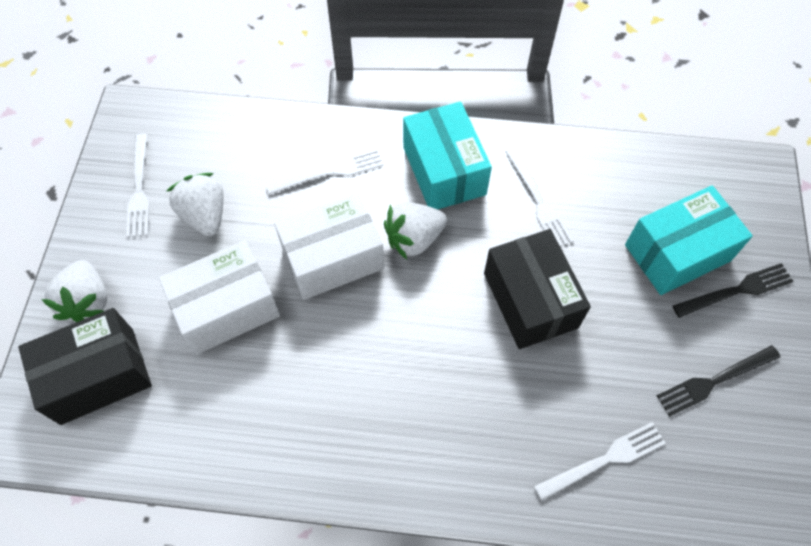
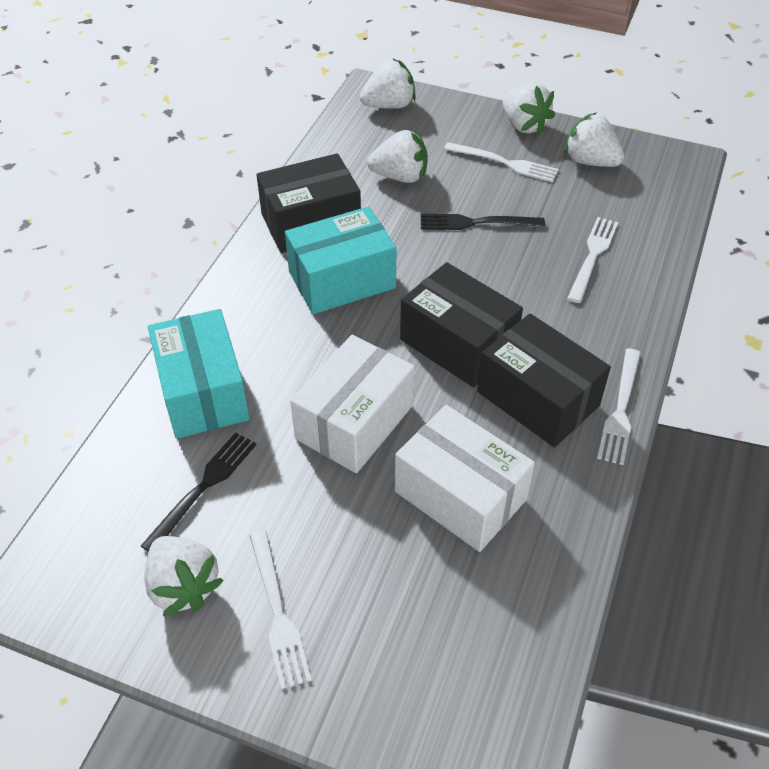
black box: 2 -> 3
white strawberry: 3 -> 5

